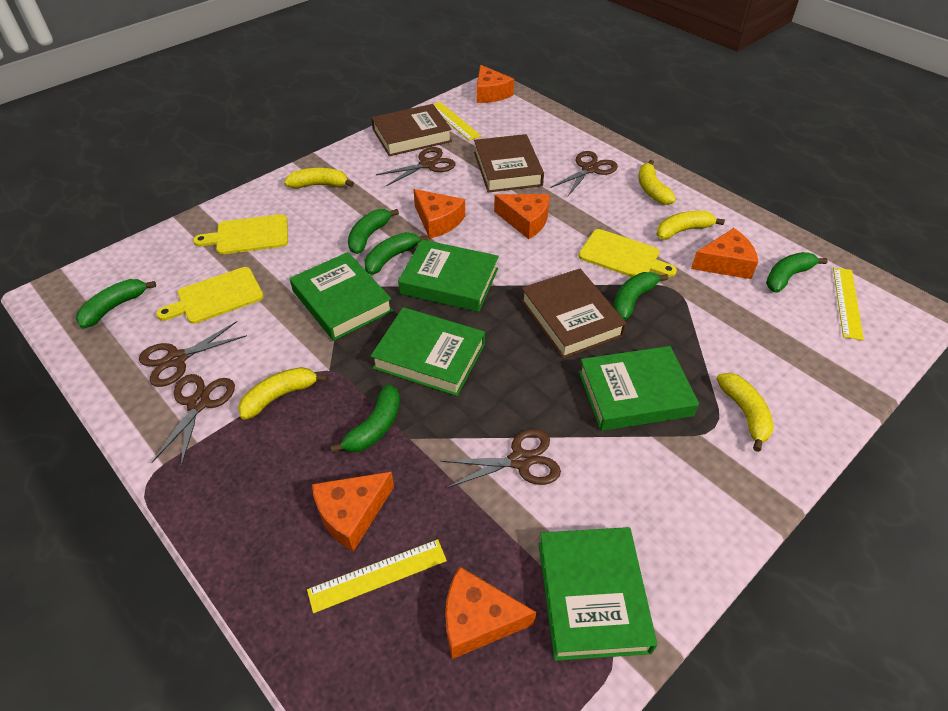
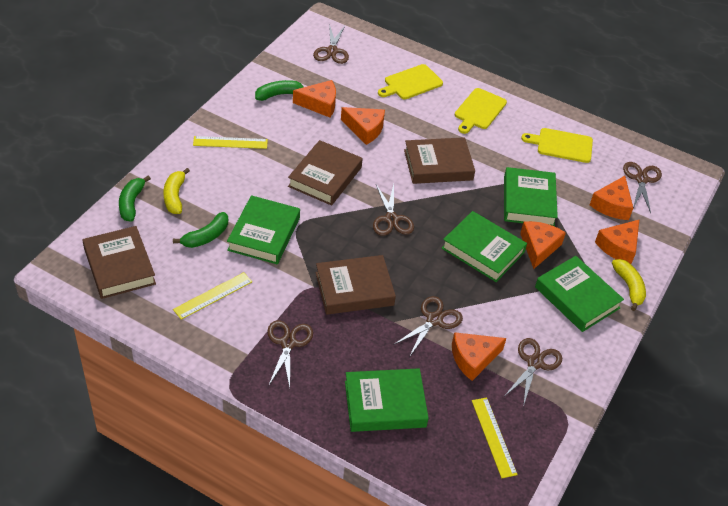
brown book: 3 -> 4
brown scissors: 5 -> 6
green banana: 6 -> 3
yellow banana: 5 -> 2

